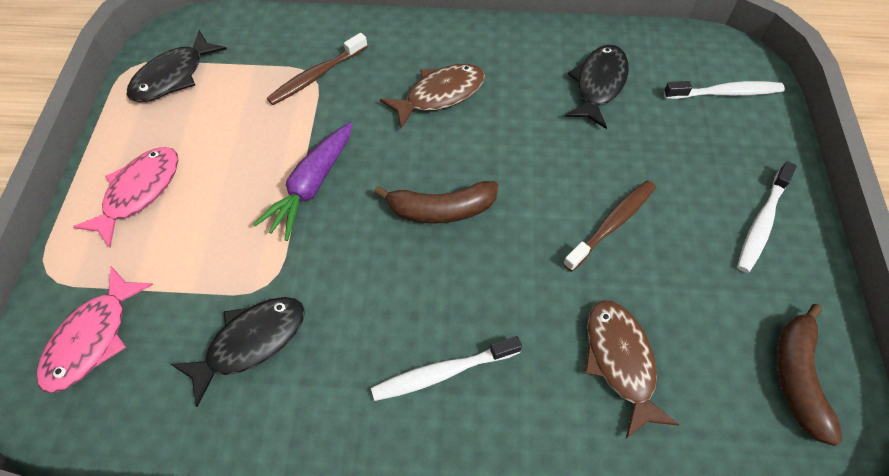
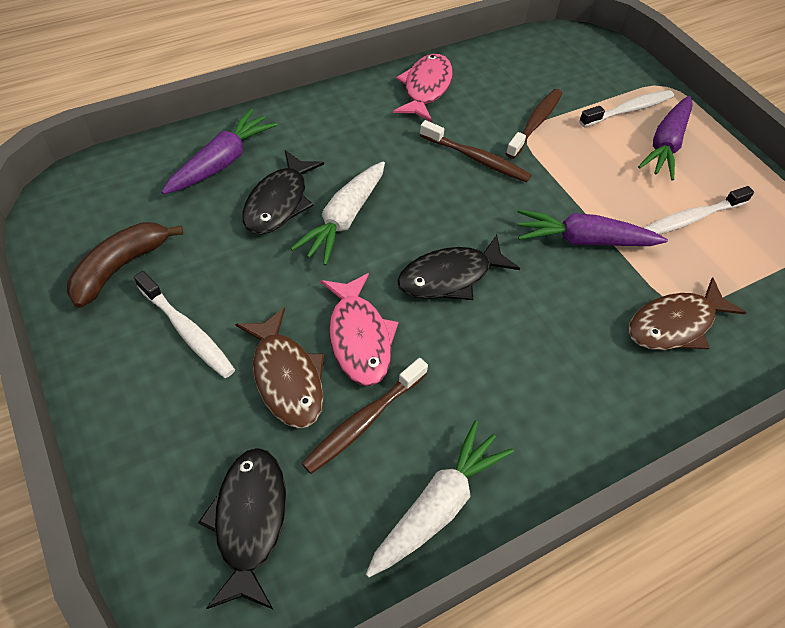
brown banana: 2 -> 1
brown toothbrush: 2 -> 3
purple carrot: 1 -> 3
white carrot: 0 -> 2

